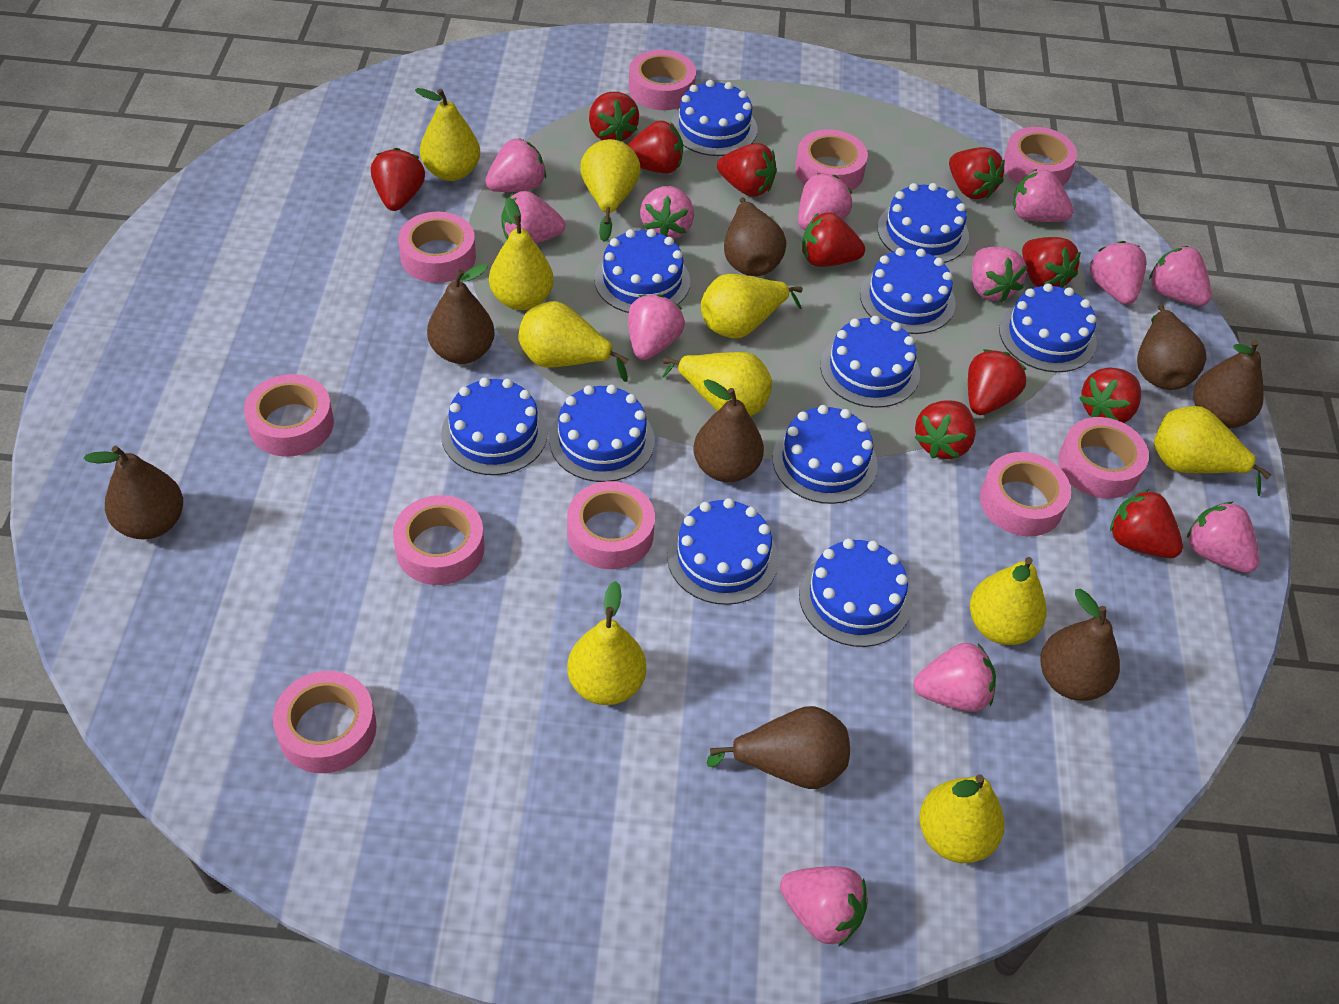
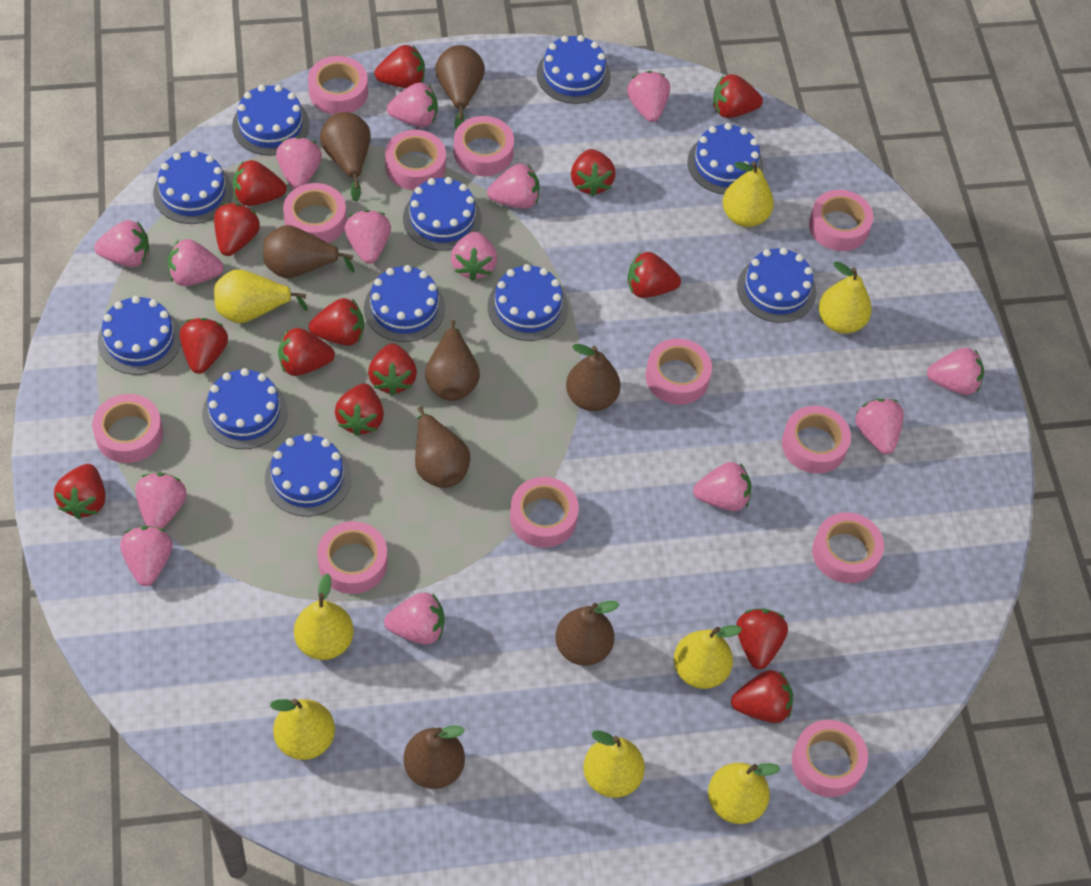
pink strawberry: 12 -> 14
pink tape: 10 -> 12
red strawberry: 11 -> 14
yellow pear: 10 -> 8

